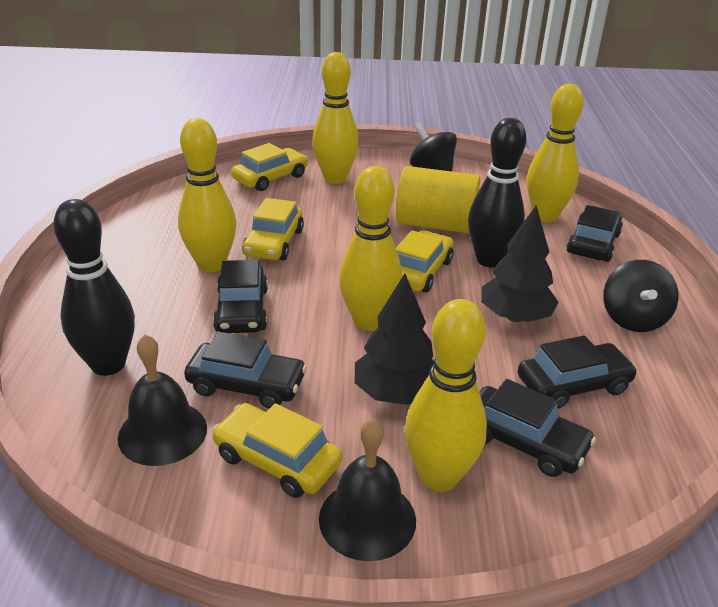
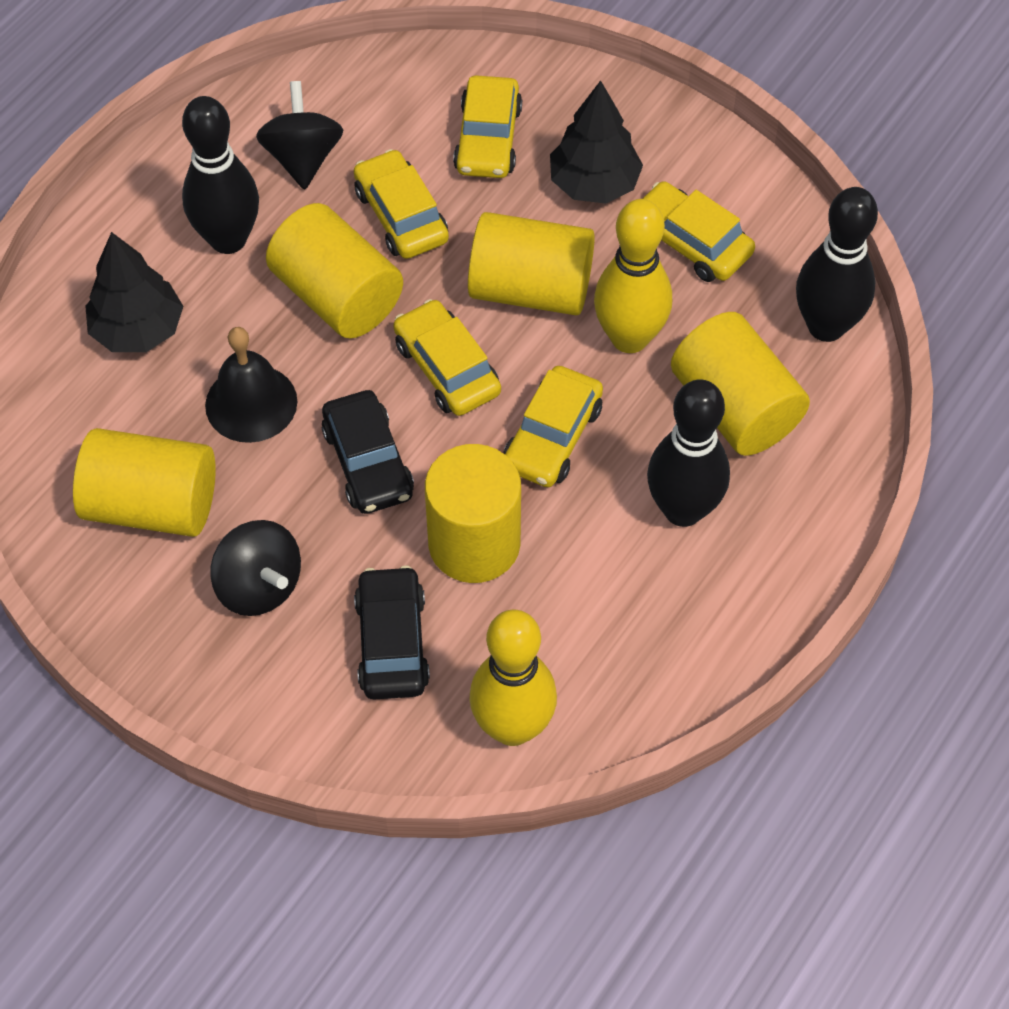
black bell: 2 -> 1
black bowling pin: 2 -> 3
black car: 5 -> 2
yellow bowling pin: 5 -> 2
yellow car: 4 -> 5
yellow cylinder: 1 -> 5

